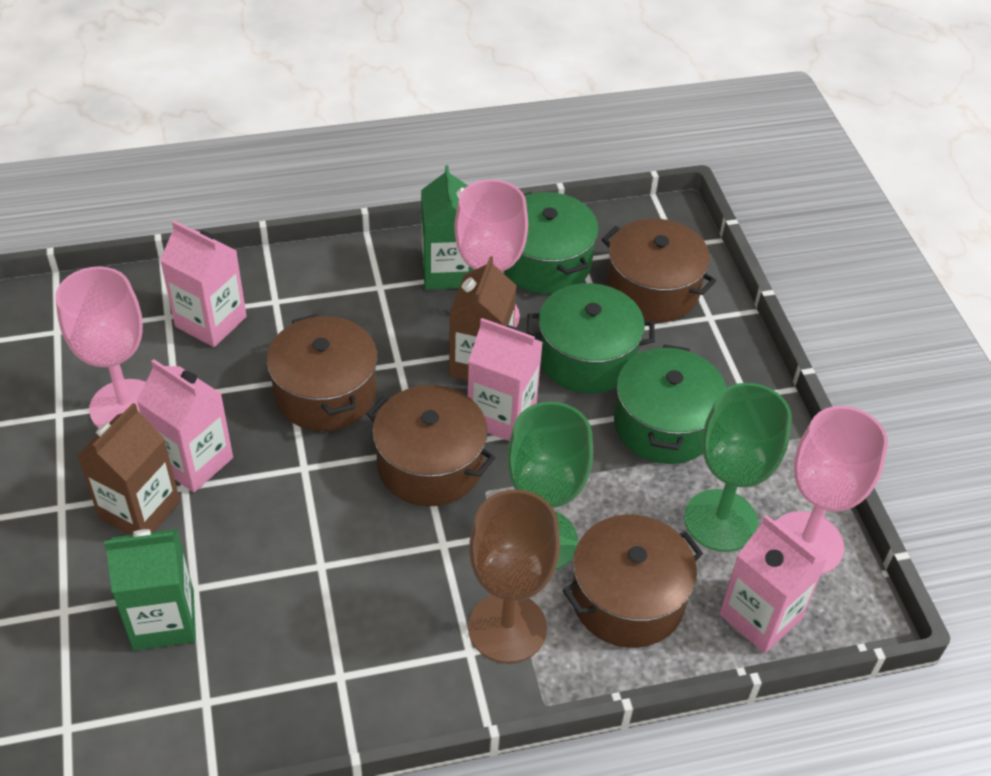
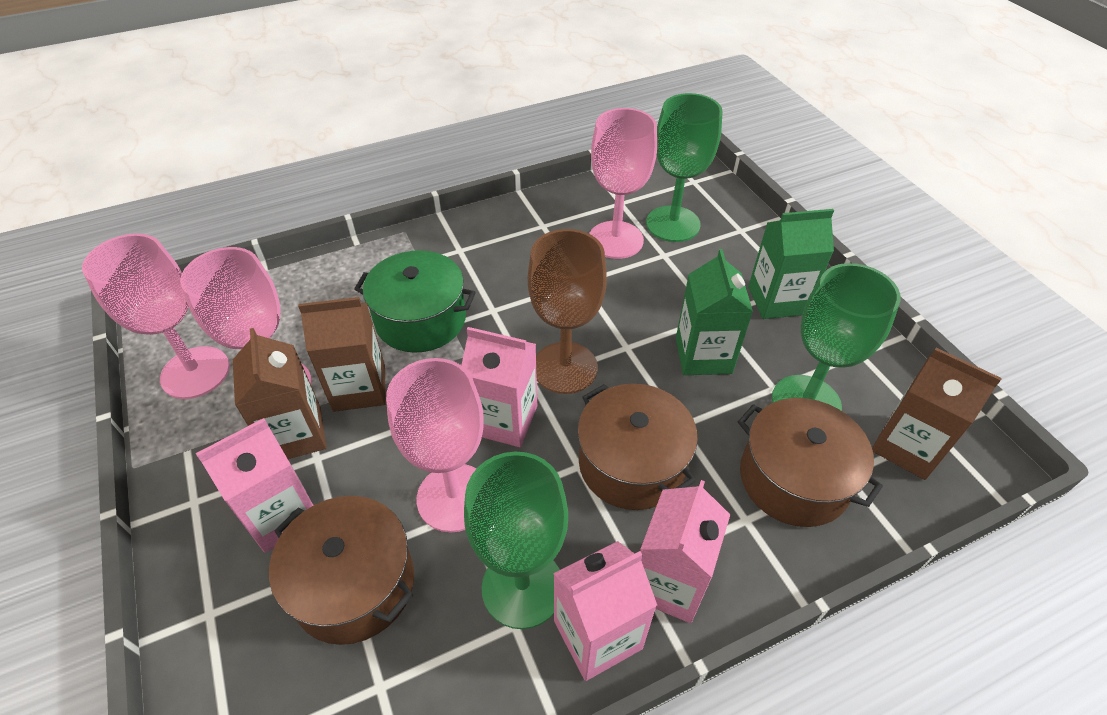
brown carton: 2 -> 3
brown pot: 4 -> 3
green goblet: 2 -> 3
green pot: 3 -> 1
pink goblet: 3 -> 4

